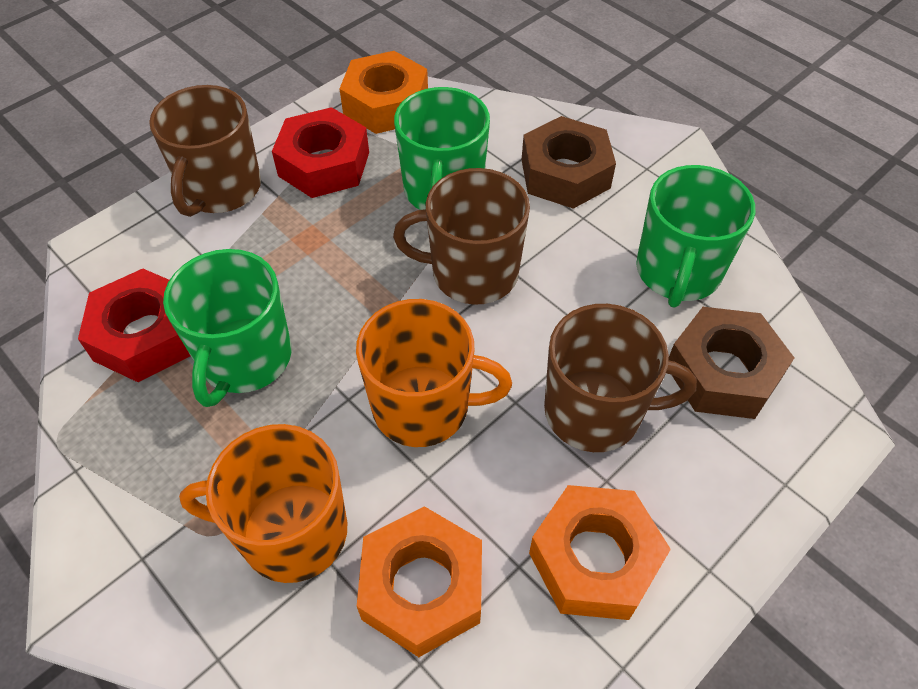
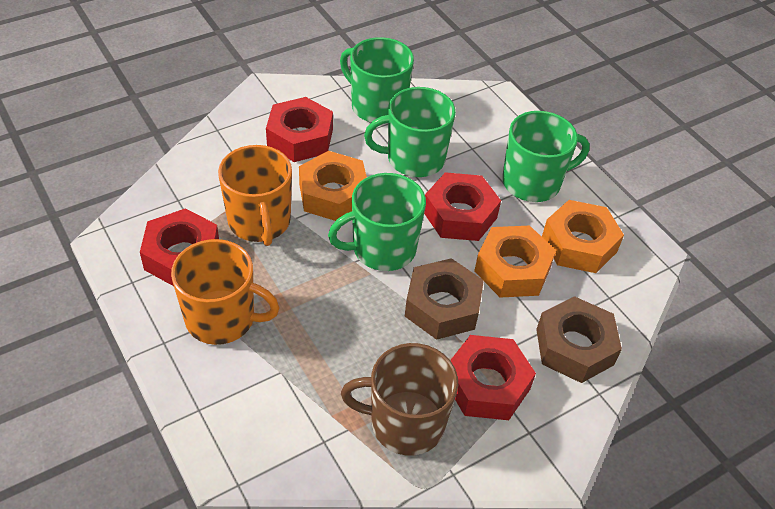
brown mug: 3 -> 1
green mug: 3 -> 4
red nut: 2 -> 4

